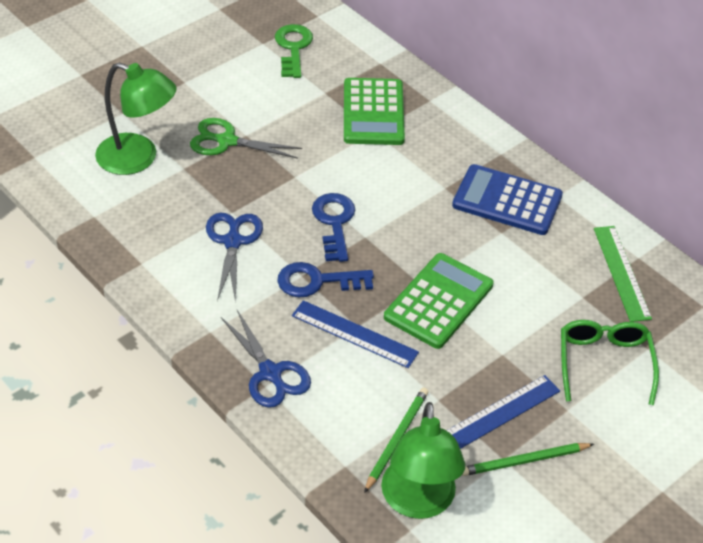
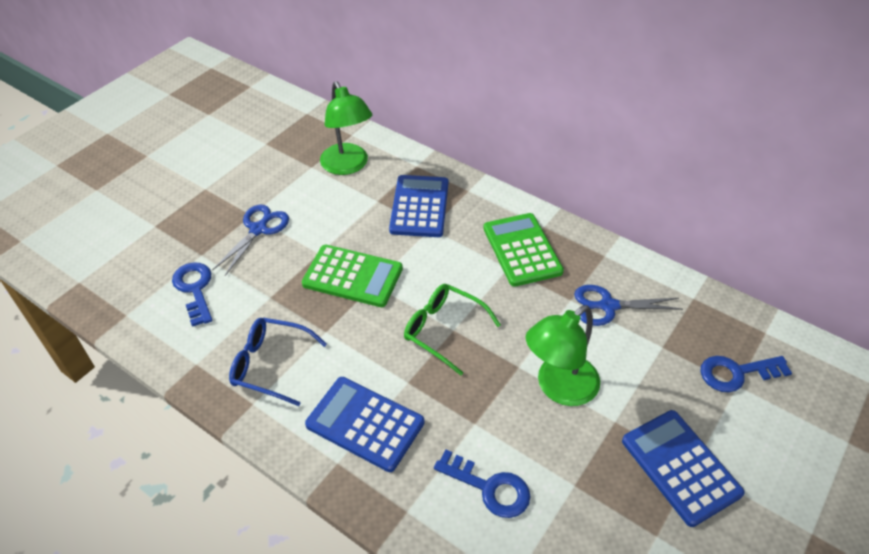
blue calculator: 1 -> 3
blue glasses: 0 -> 1
blue key: 2 -> 3
blue ruler: 2 -> 0
green key: 1 -> 0
green pencil: 2 -> 0
green ruler: 1 -> 0
green scissors: 1 -> 0

